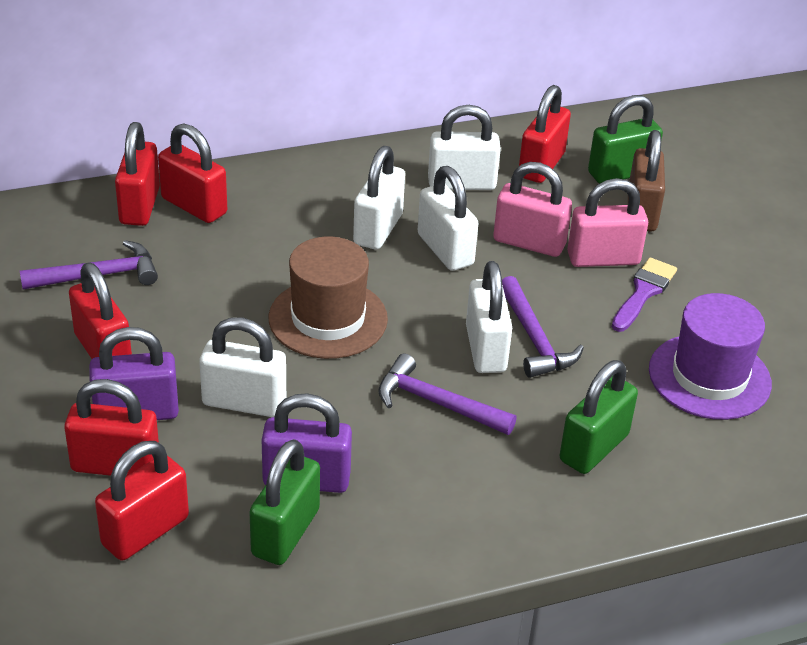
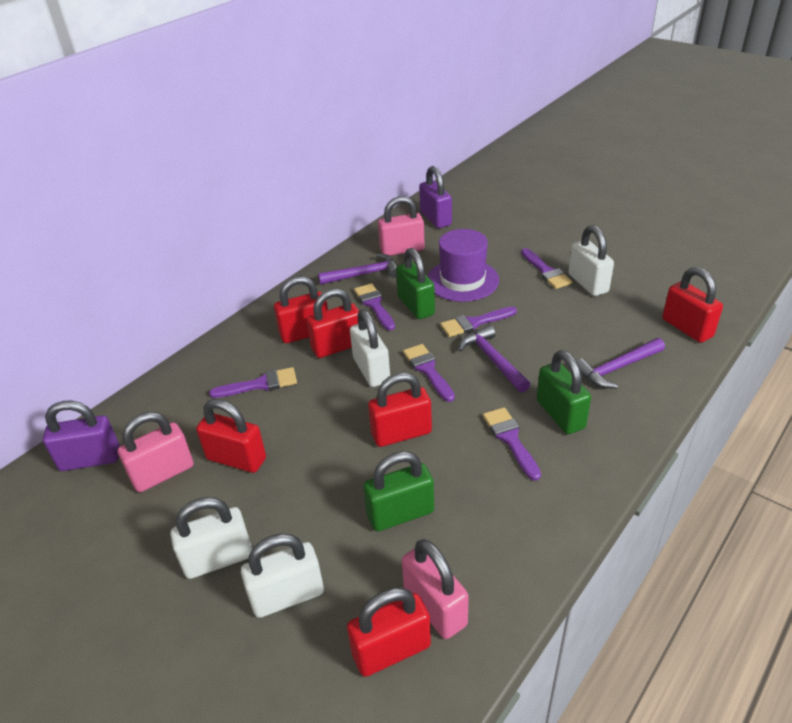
brown hat: 1 -> 0
brown padlock: 1 -> 0
pink padlock: 2 -> 3
purple brush: 1 -> 6
white padlock: 5 -> 4

